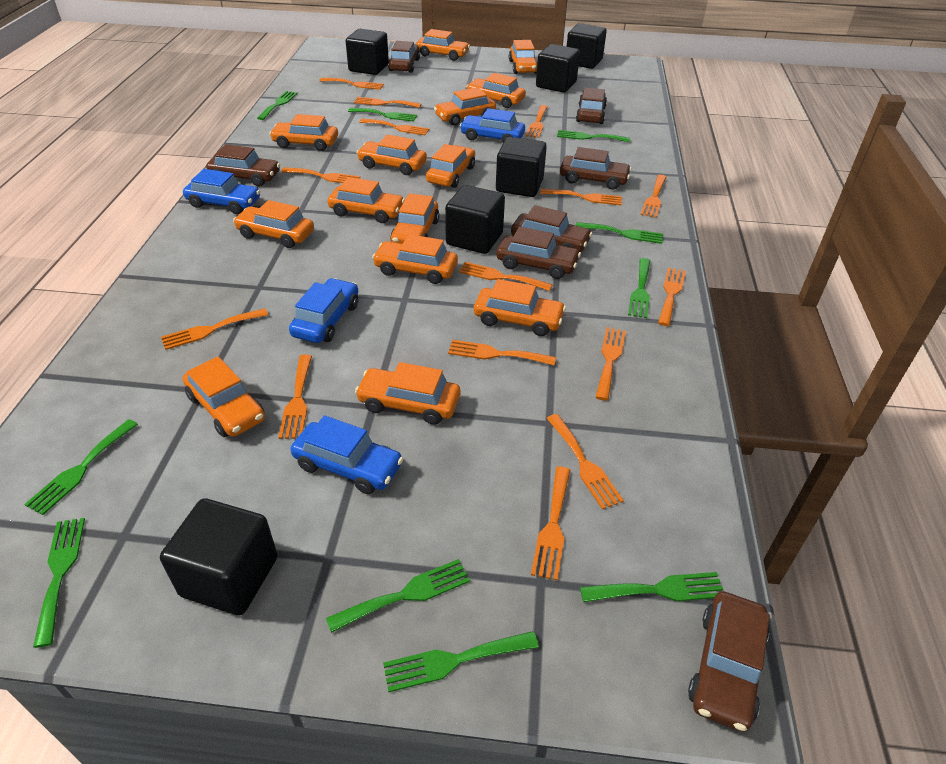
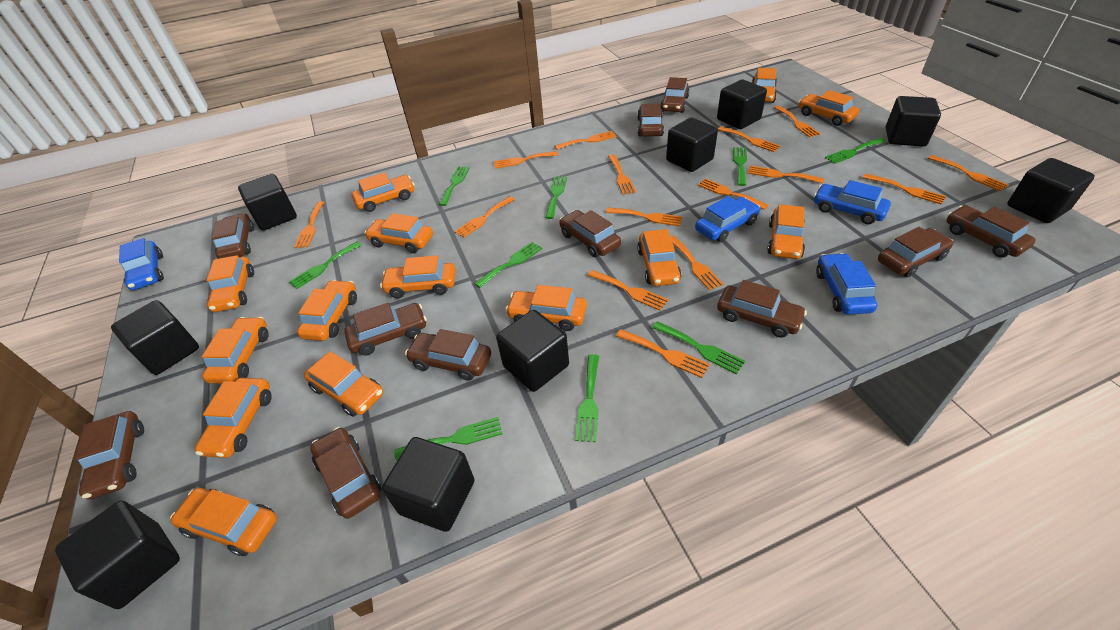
black cube: 6 -> 9
brown car: 7 -> 11
green fork: 10 -> 9

